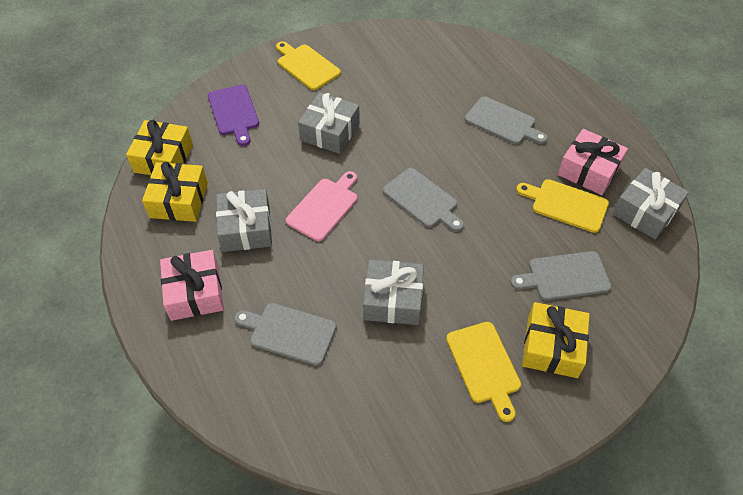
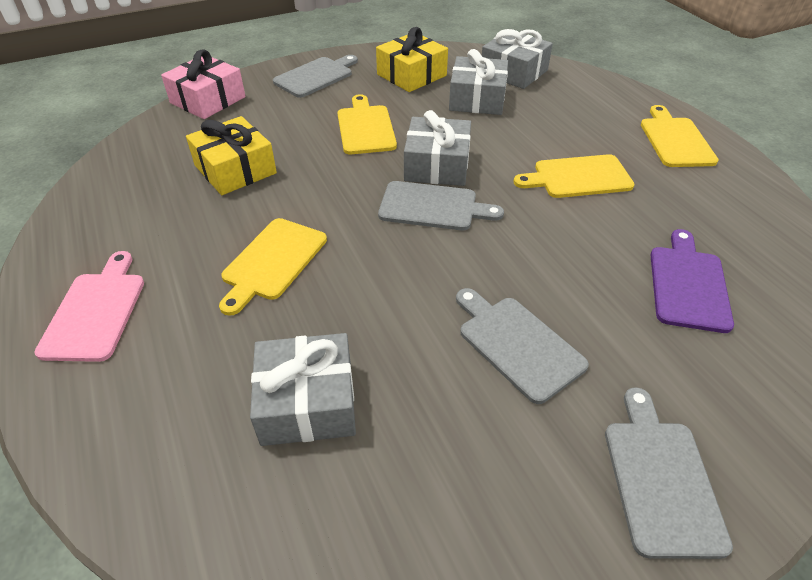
pink gift: 2 -> 1
yellow cutting board: 3 -> 4
yellow gift: 3 -> 2

